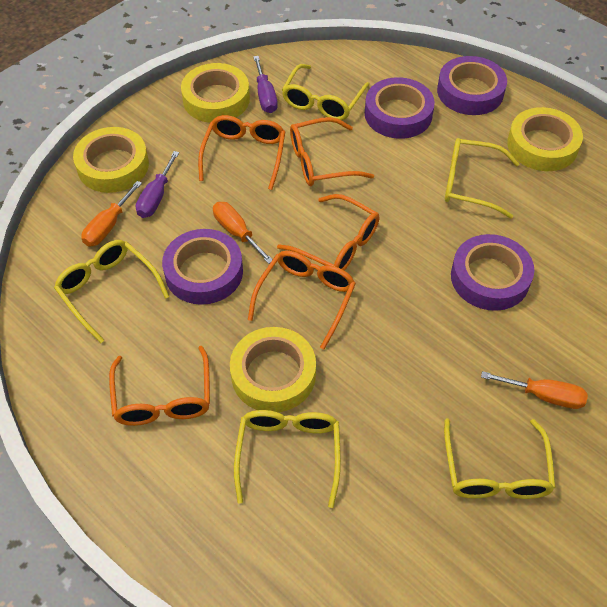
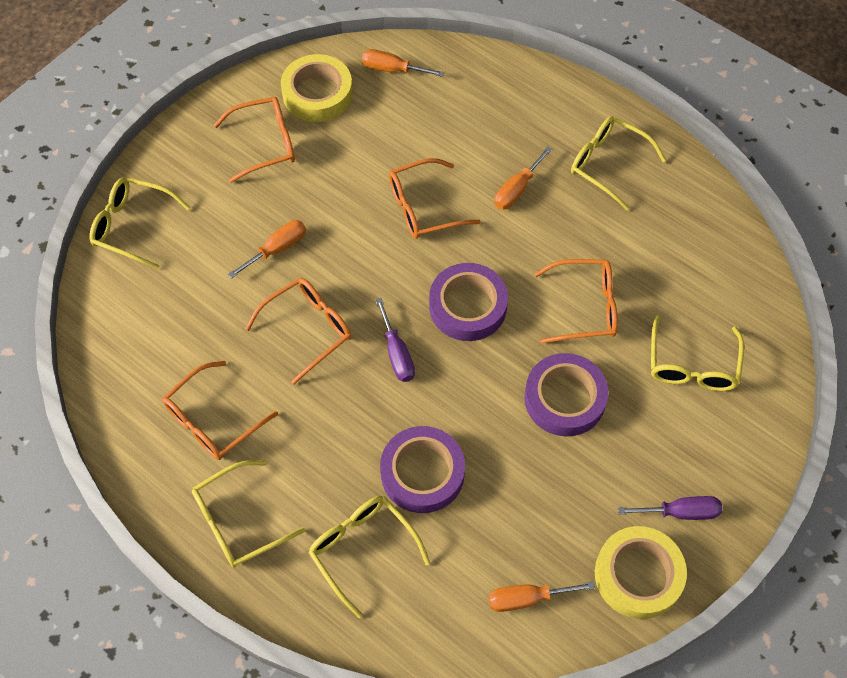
orange screwdriver: 3 -> 4
purple tape: 4 -> 3
yellow tape: 4 -> 2

